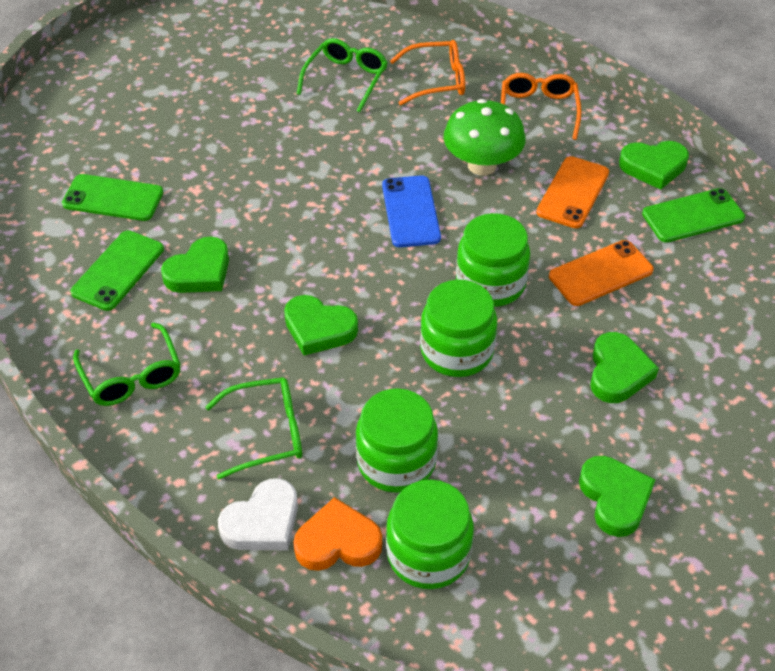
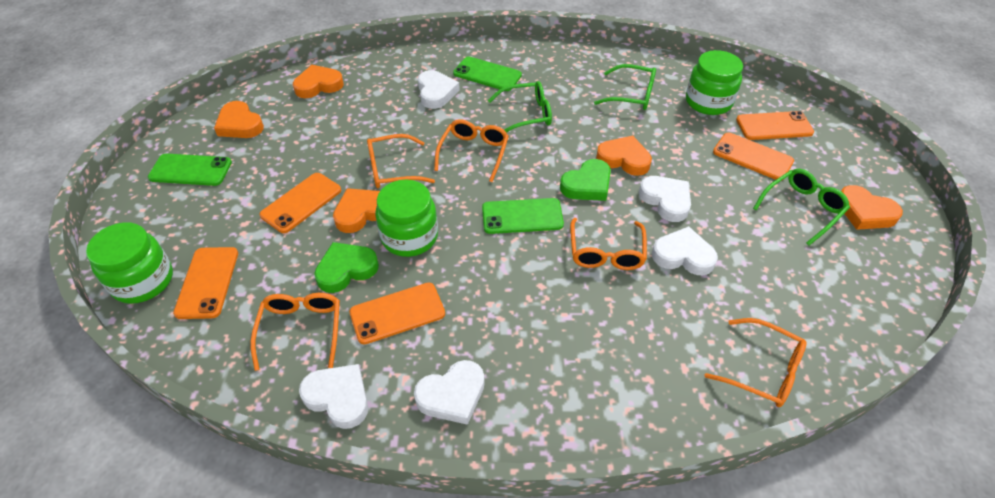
blue phone: 1 -> 0
green heart: 5 -> 2
green jar: 4 -> 3
green mushroom: 1 -> 0
orange glasses: 2 -> 5
orange heart: 1 -> 5
orange phone: 2 -> 5
white heart: 1 -> 5

